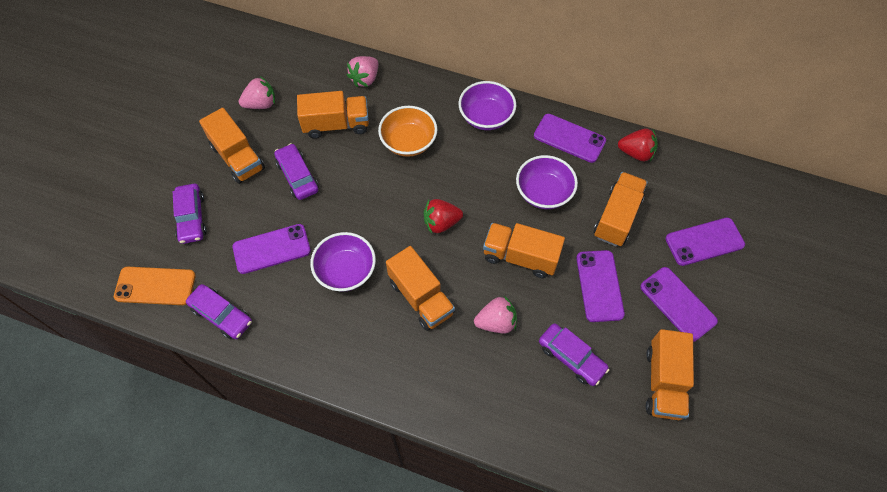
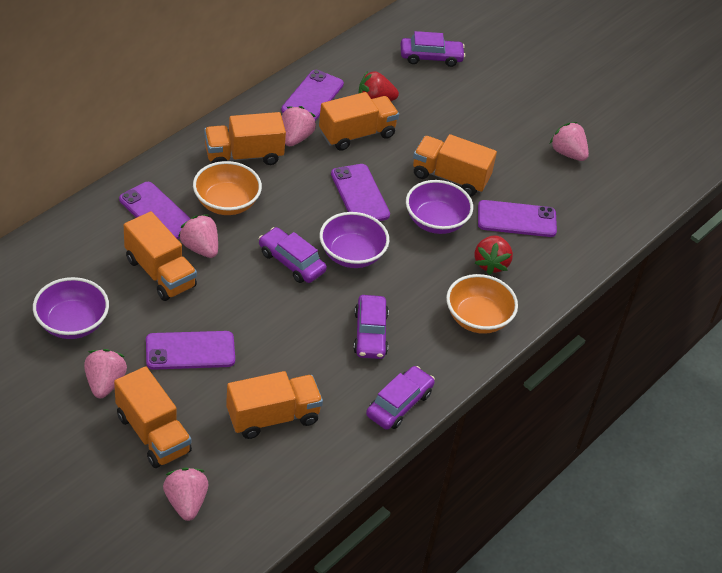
orange bowl: 1 -> 2
orange phone: 1 -> 0
pink strawberry: 3 -> 5

